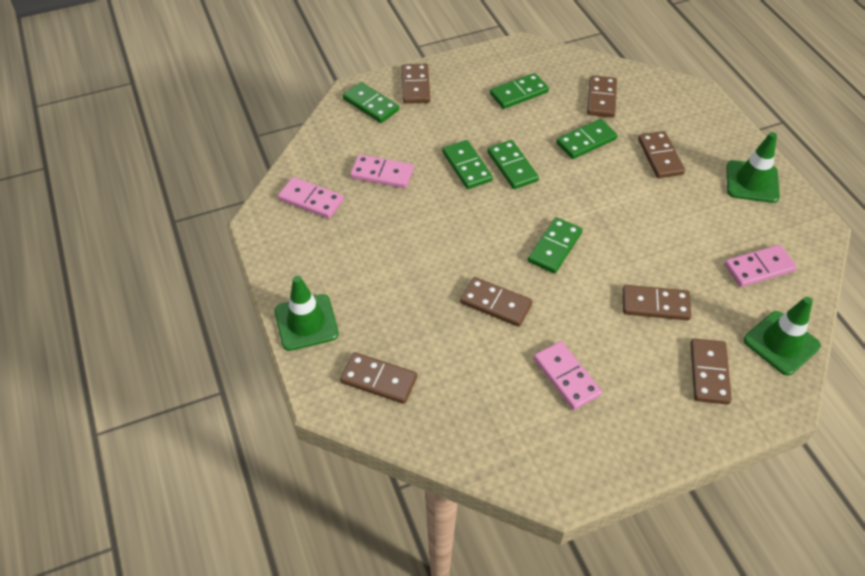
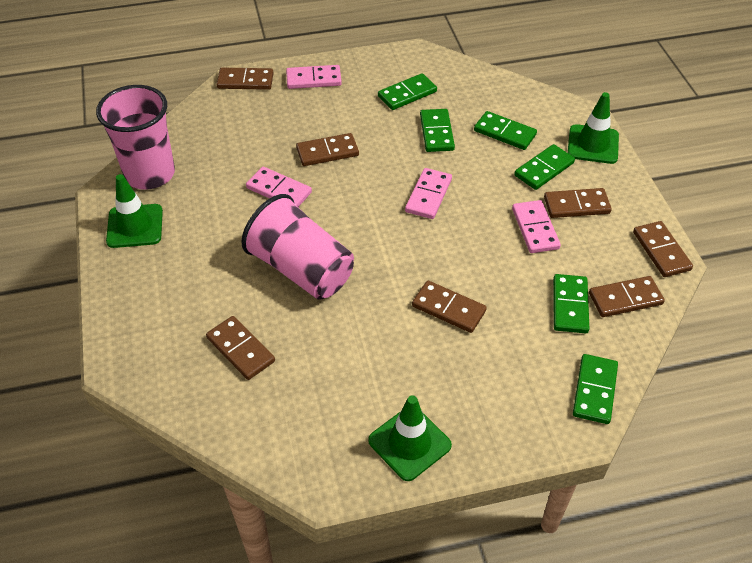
pink cup: 0 -> 2

